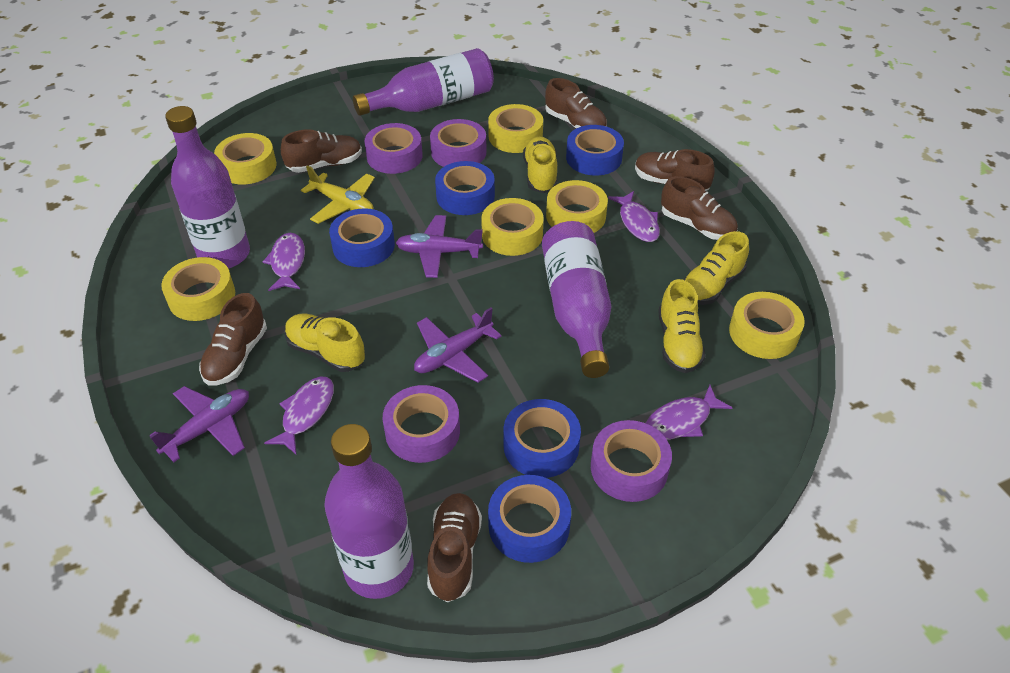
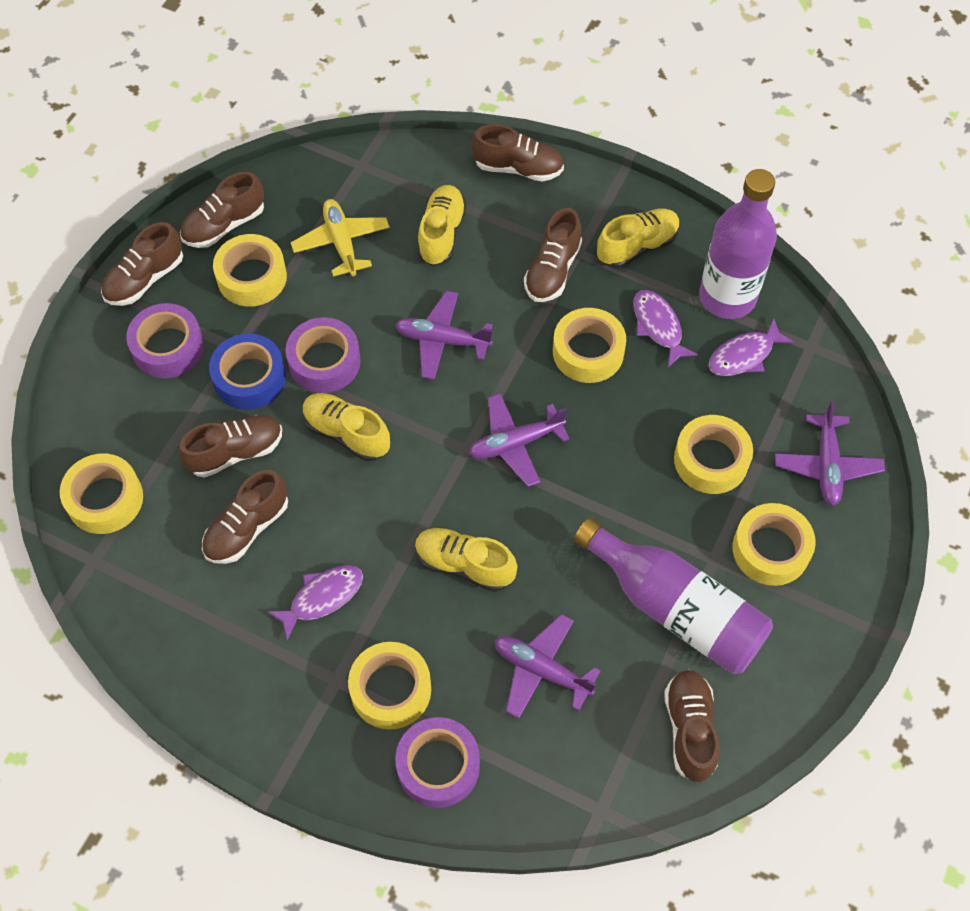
blue tape: 5 -> 1
brown shoe: 6 -> 7
purple bottle: 4 -> 2
purple fish: 4 -> 3
purple plane: 3 -> 4
purple tape: 4 -> 3

